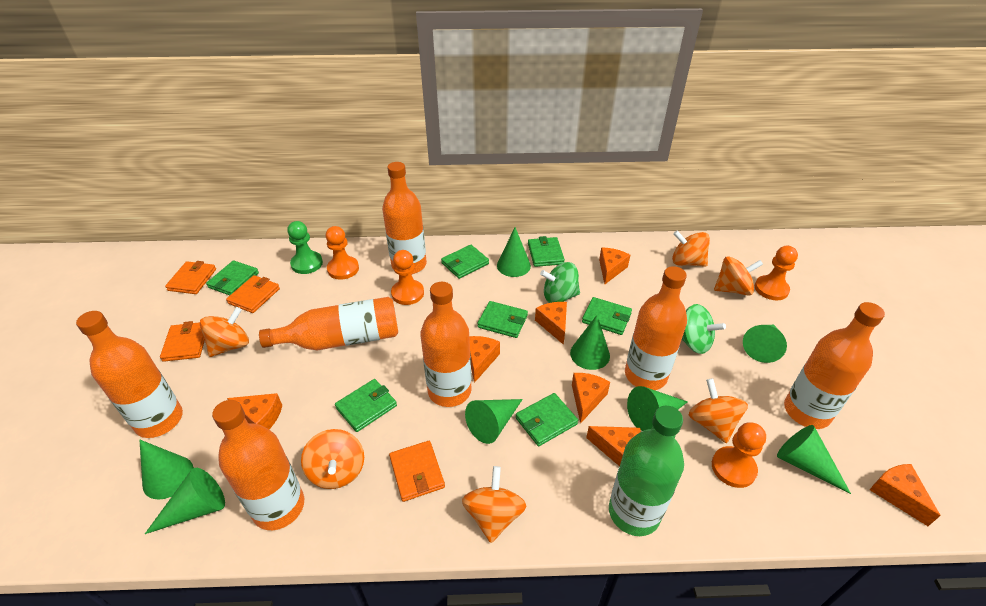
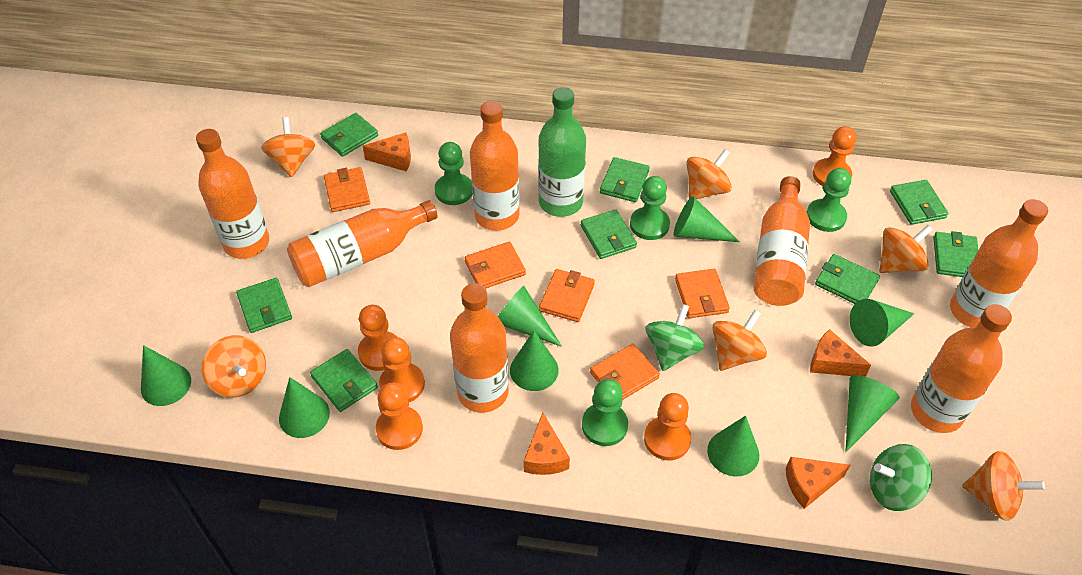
green pawn: 1 -> 4
green wallet: 7 -> 8
orange cheese: 7 -> 4
orange pawn: 4 -> 5
orange wallet: 4 -> 5

